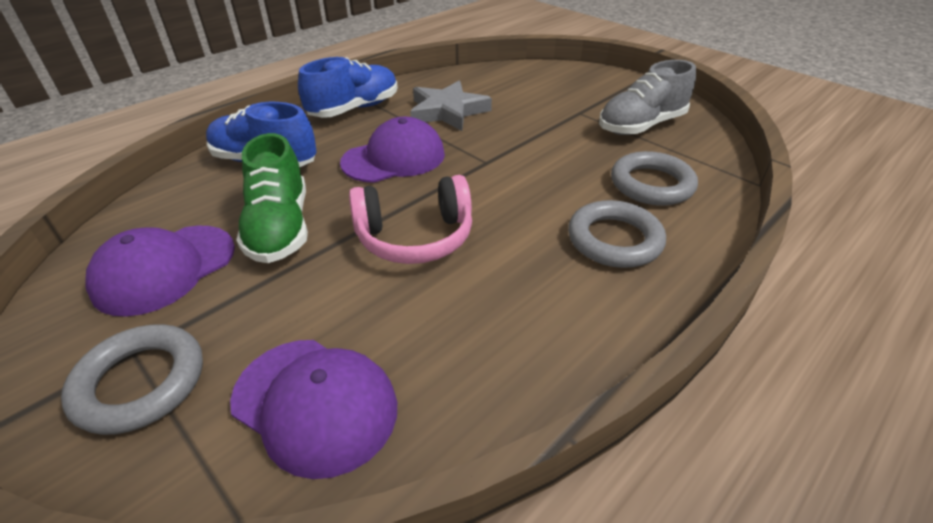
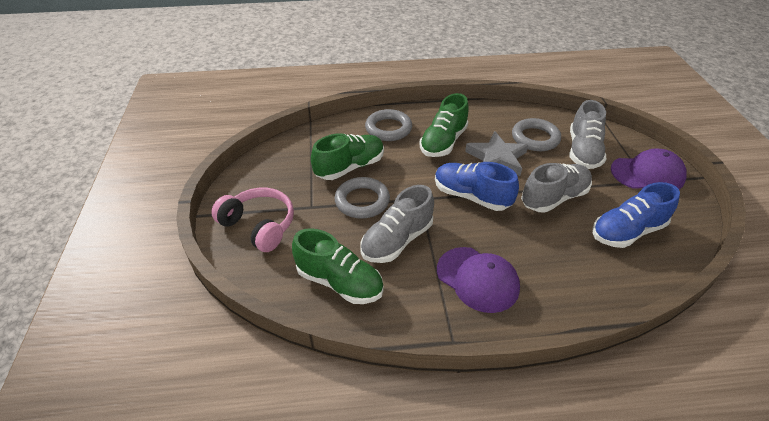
green shoe: 1 -> 3
grey shoe: 1 -> 3
purple cap: 3 -> 2

